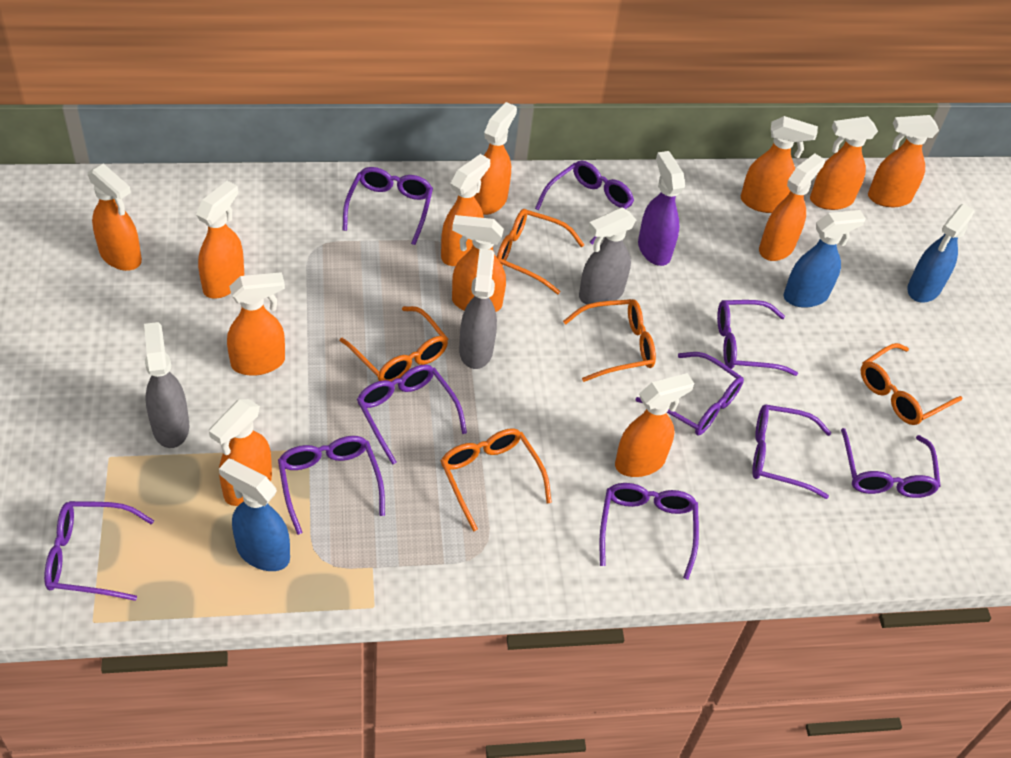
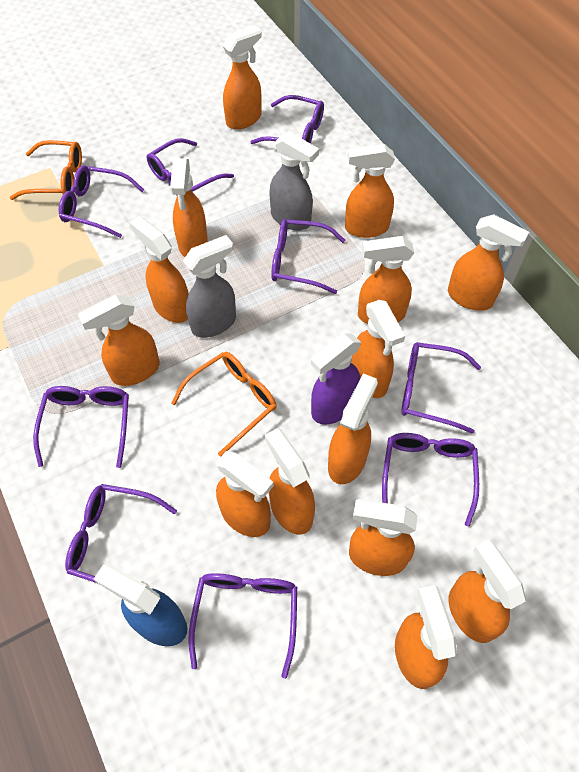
blue spray bottle: 3 -> 1
grey spray bottle: 3 -> 2
orange glasses: 5 -> 2
orange spray bottle: 12 -> 14
purple glasses: 10 -> 9

